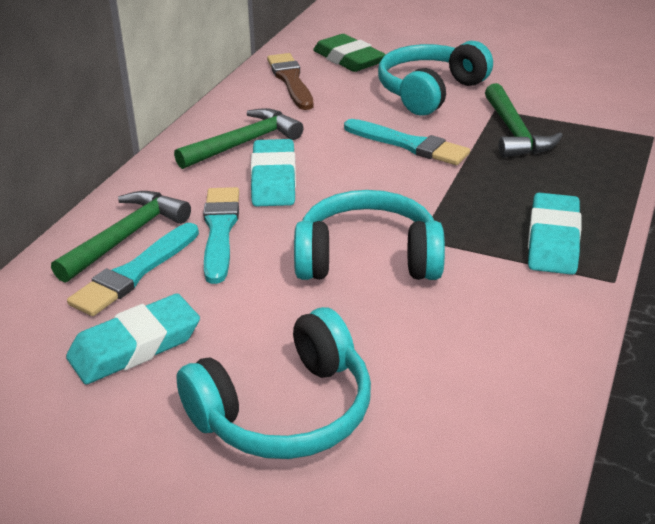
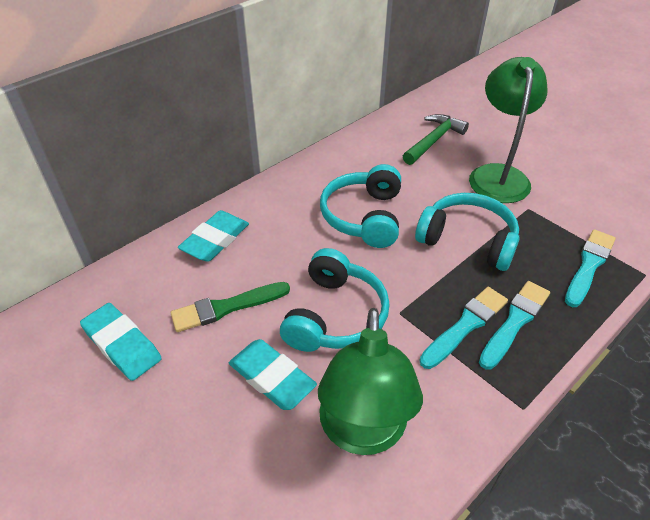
brown brush: 1 -> 0
green brush: 0 -> 1
green eraser: 1 -> 0
green hammer: 3 -> 1
green lamp: 0 -> 2

